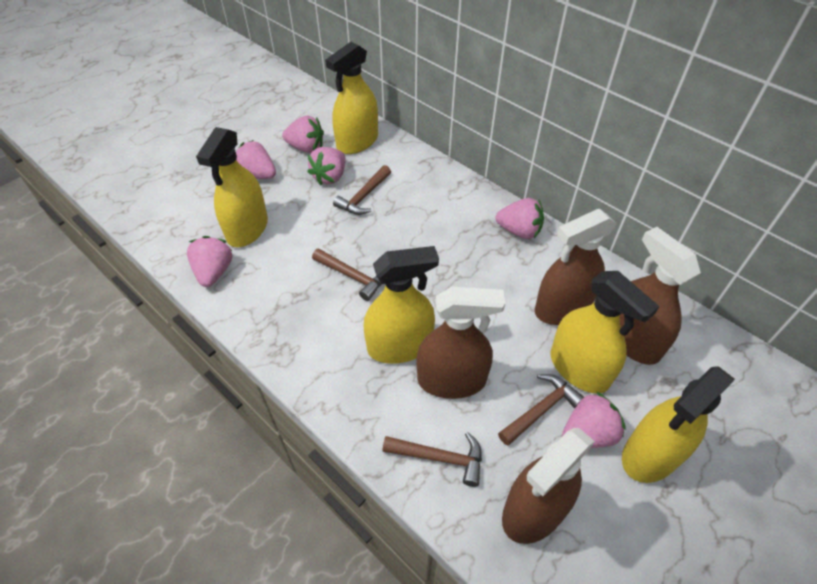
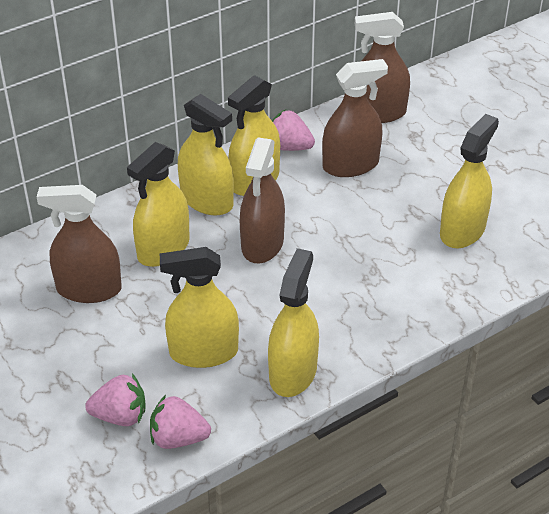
brown hammer: 4 -> 0
pink strawberry: 6 -> 3
yellow spray bottle: 5 -> 6

